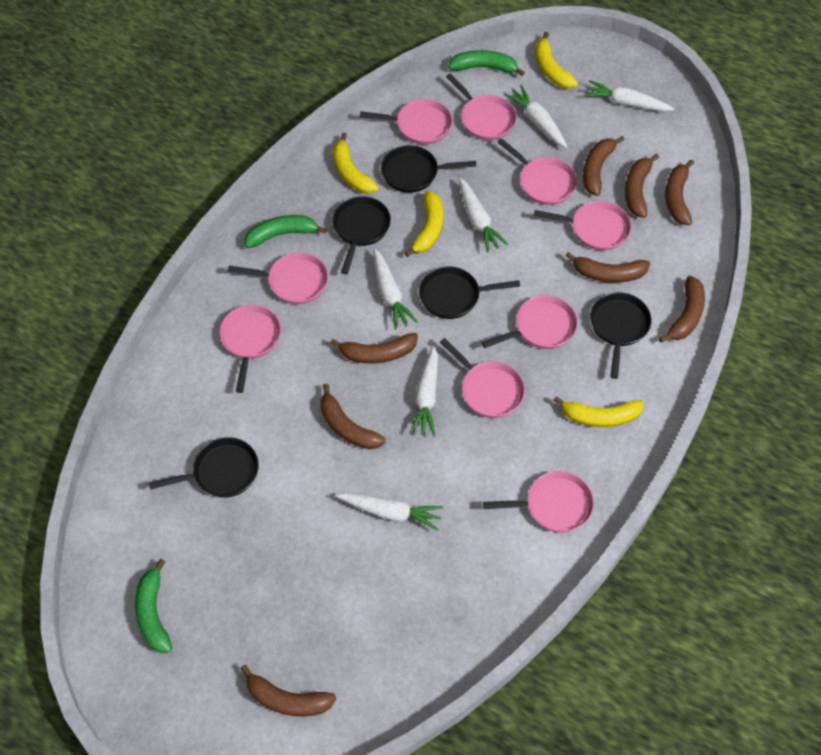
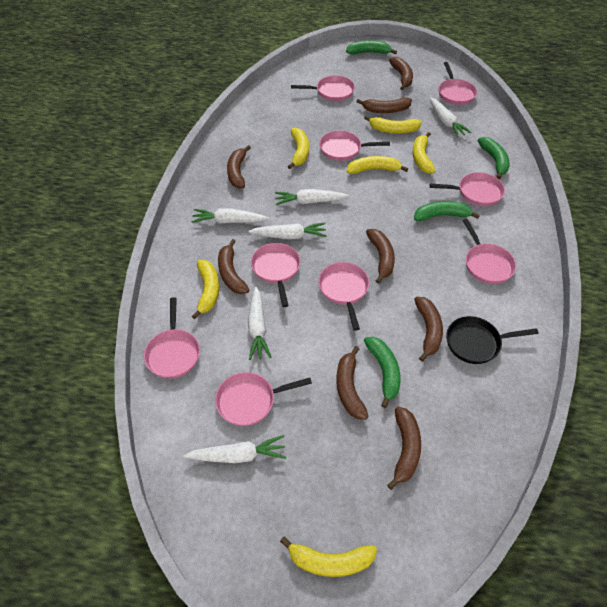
black pan: 5 -> 1
green banana: 3 -> 4
yellow banana: 4 -> 6

